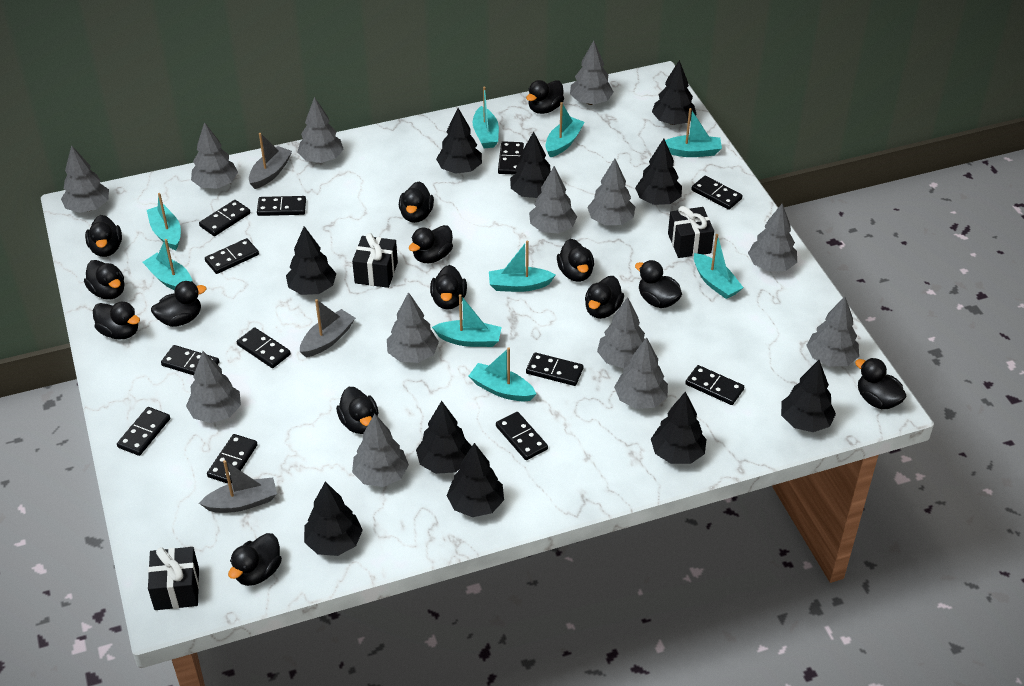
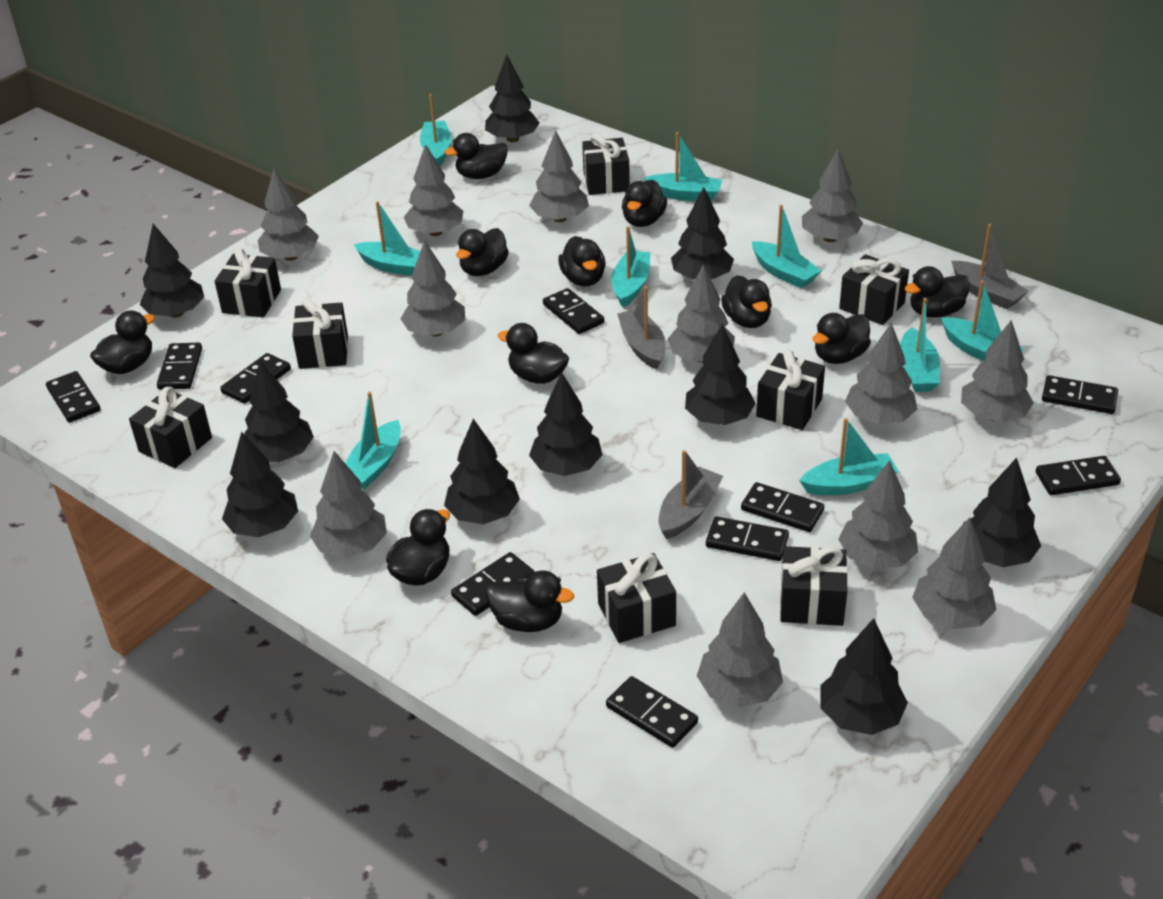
black domino: 12 -> 10
black duck: 14 -> 11
black gift: 3 -> 8
grey tree: 13 -> 12

